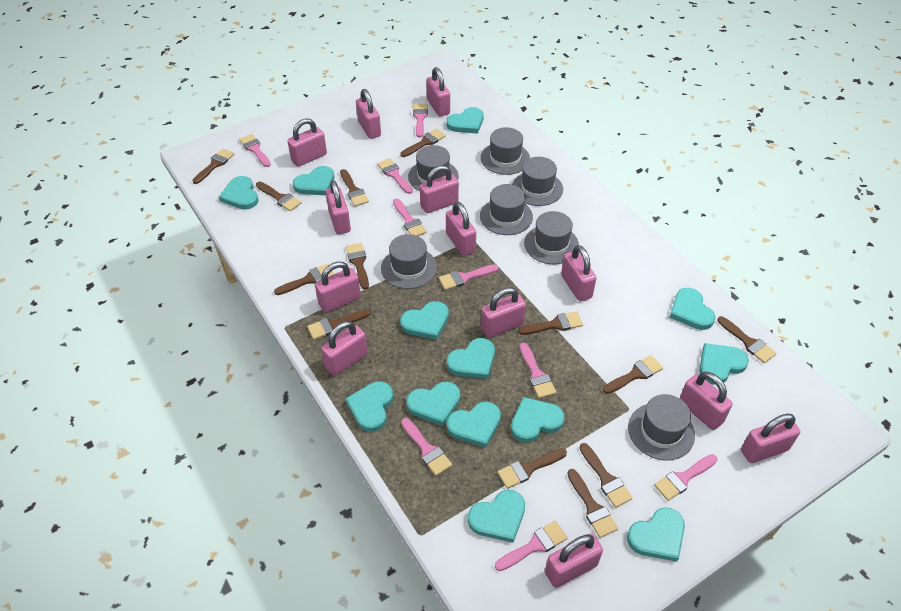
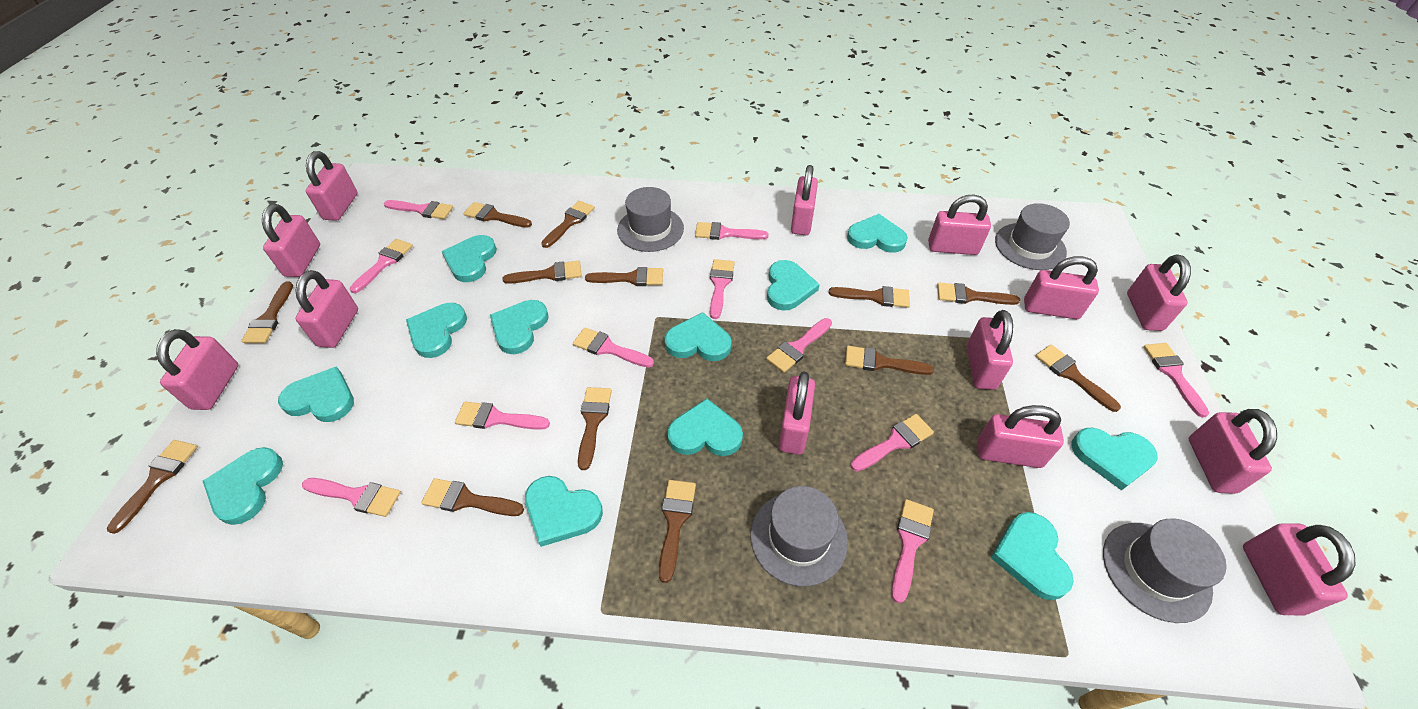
grey hat: 7 -> 4
pink brush: 9 -> 11
turquoise heart: 13 -> 12

